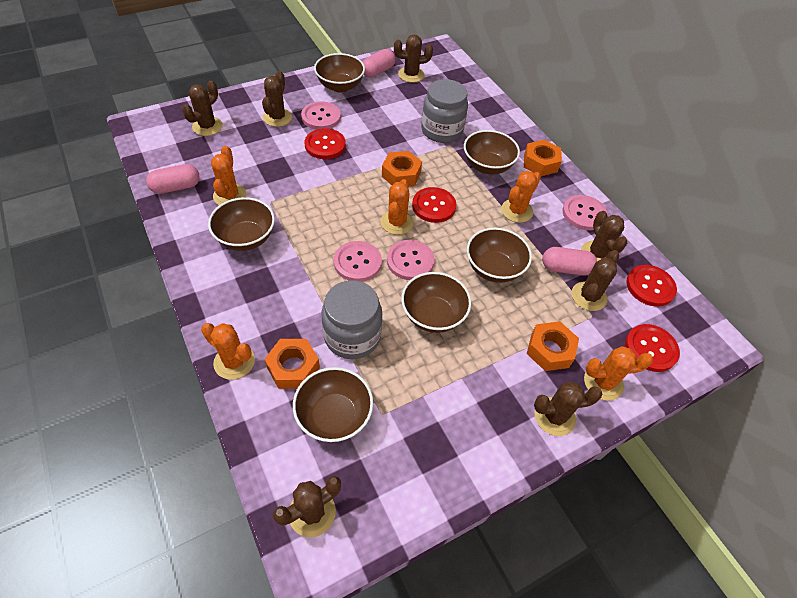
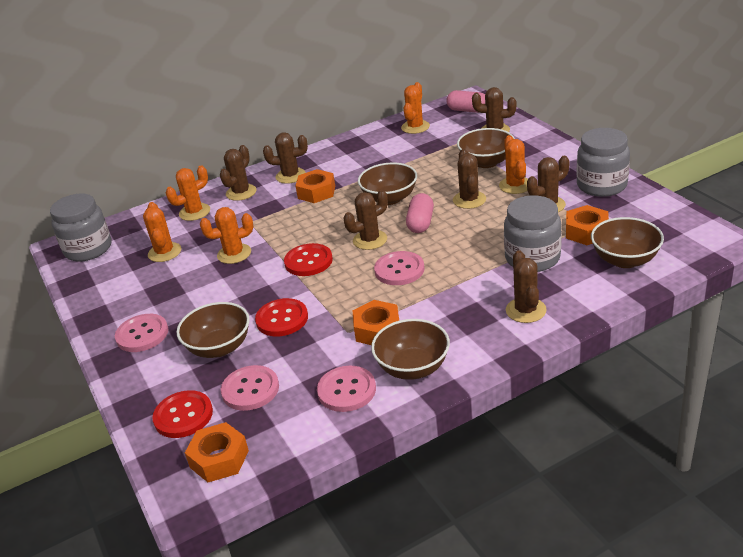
brown bowl: 6 -> 5
grey jar: 2 -> 3
pink capsule: 3 -> 2
red button: 4 -> 3

